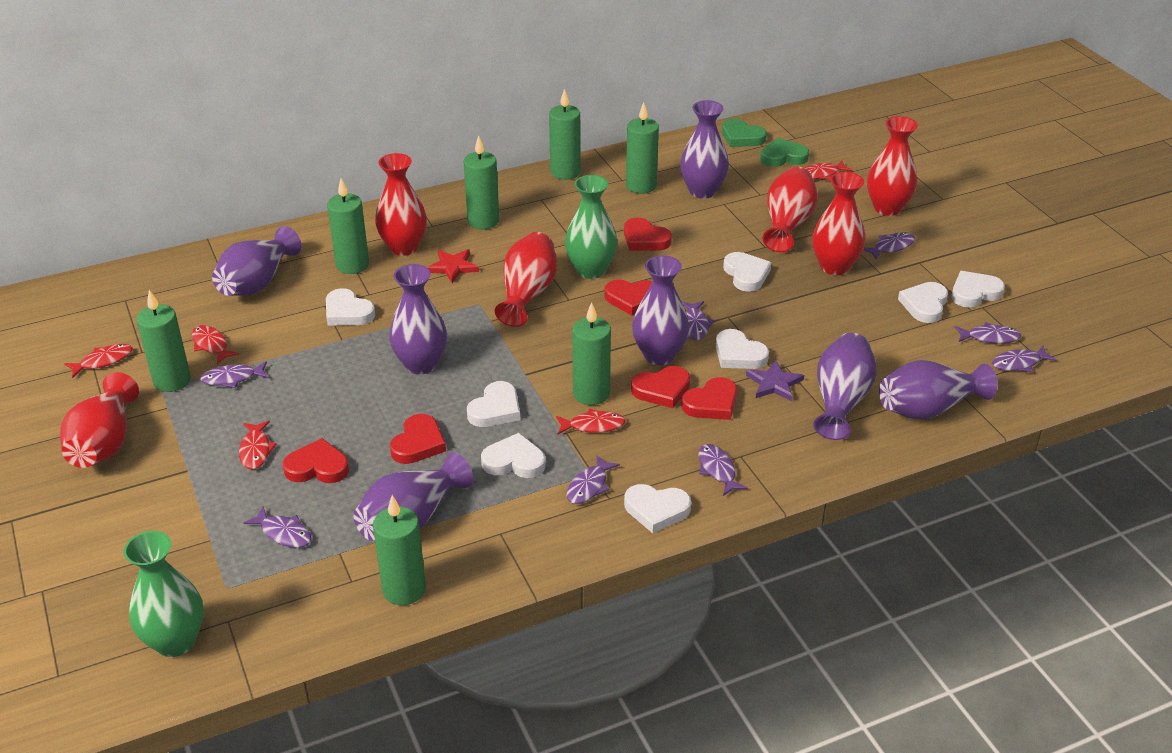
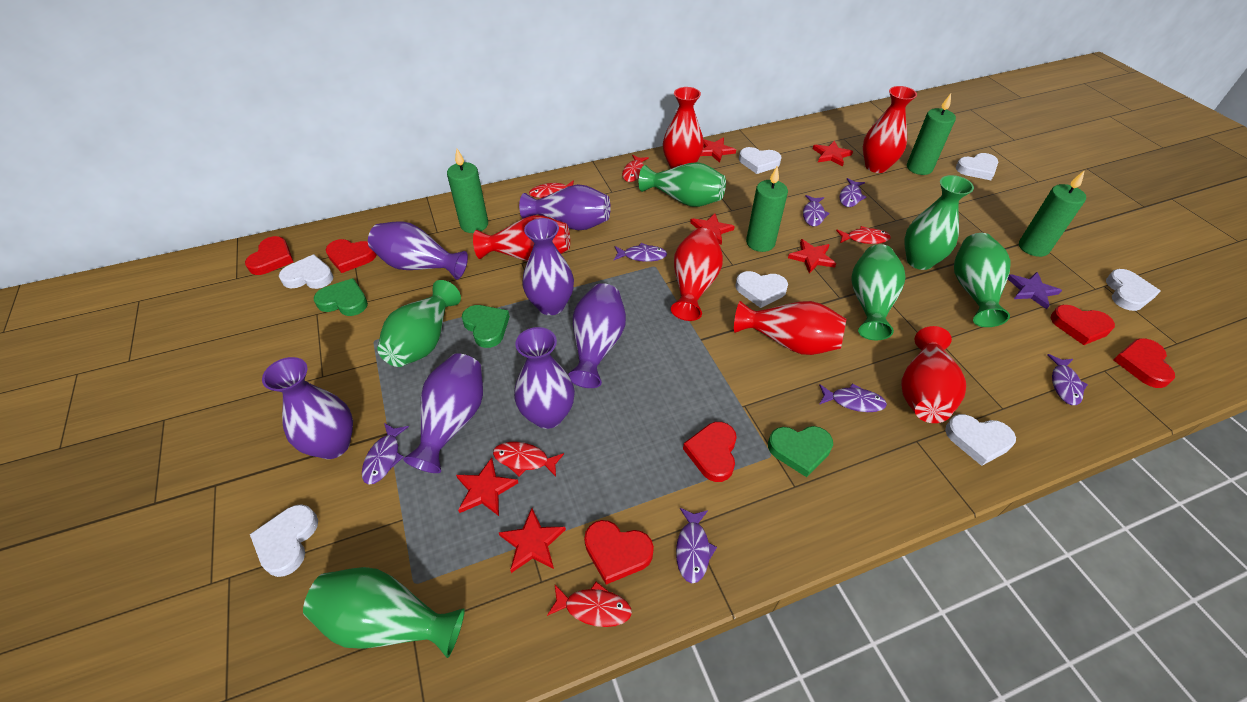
green candle: 7 -> 4
green heart: 2 -> 3
green vase: 2 -> 6
purple fish: 8 -> 7
red star: 1 -> 6
white heart: 8 -> 7

